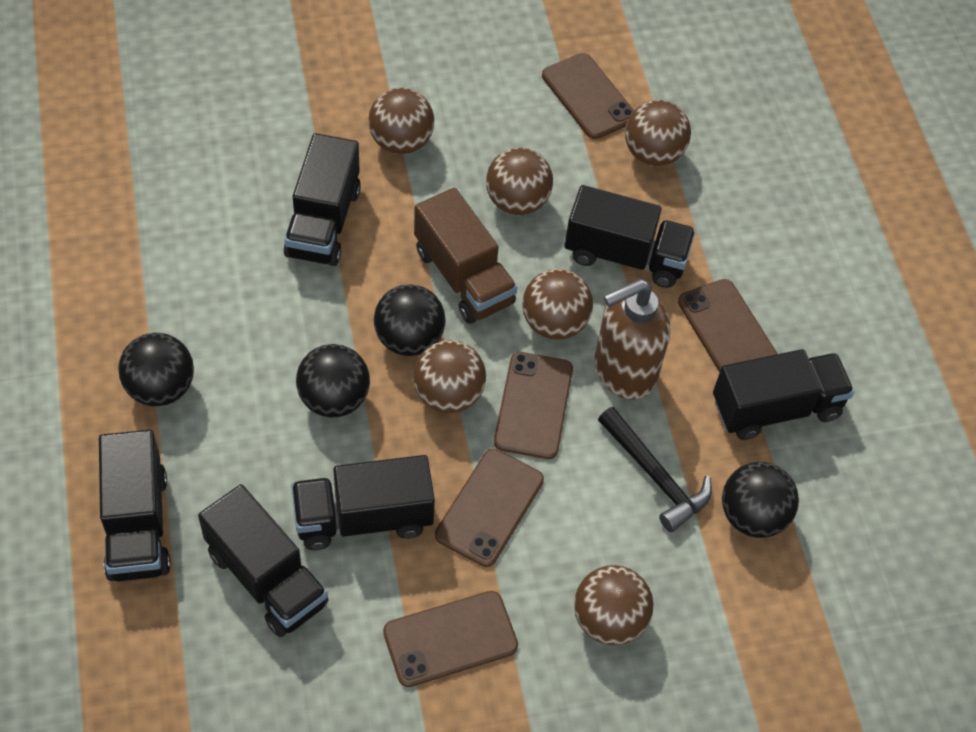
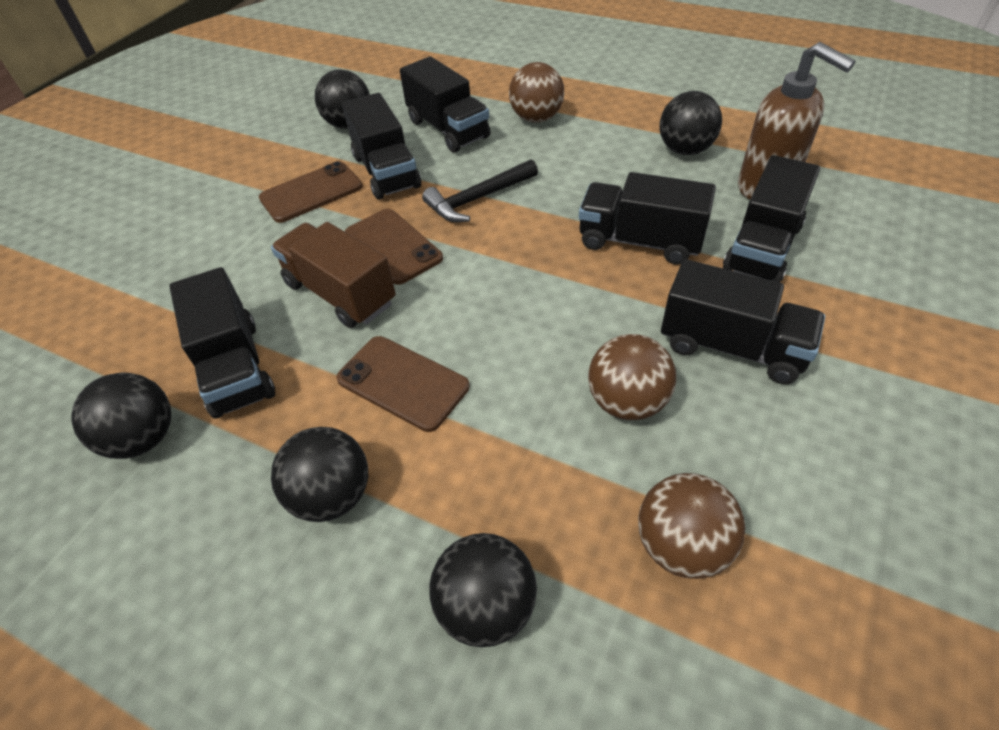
black ball: 4 -> 5
brown ball: 6 -> 3
brown phone: 5 -> 3

